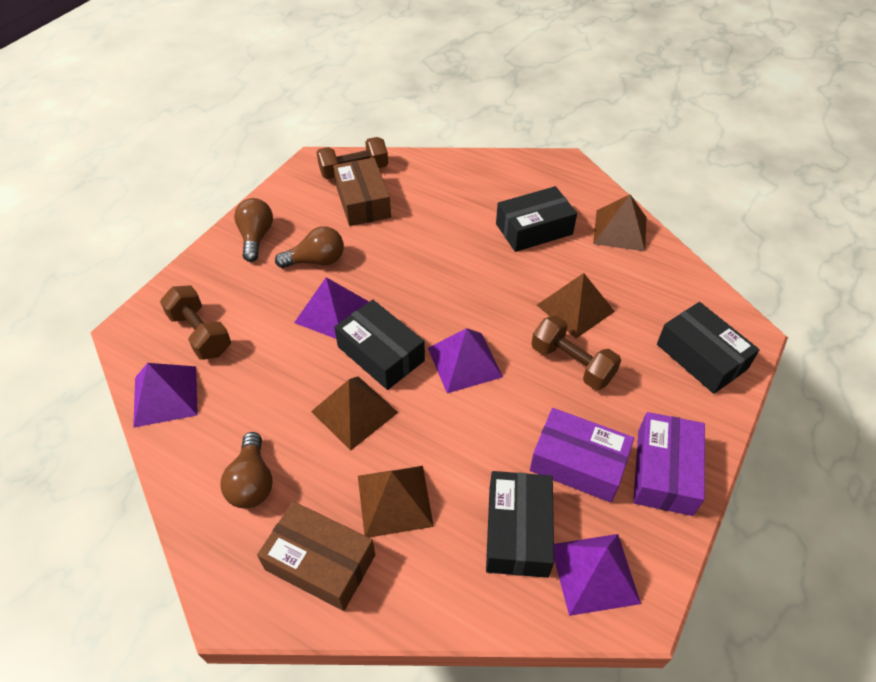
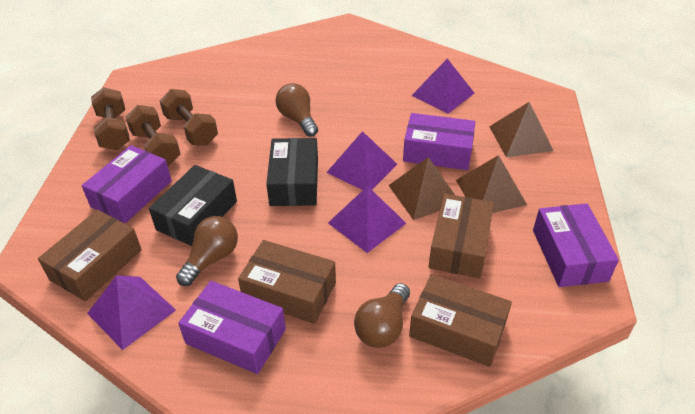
black box: 4 -> 2
brown box: 2 -> 4
brown pyramid: 4 -> 3
purple box: 2 -> 4

